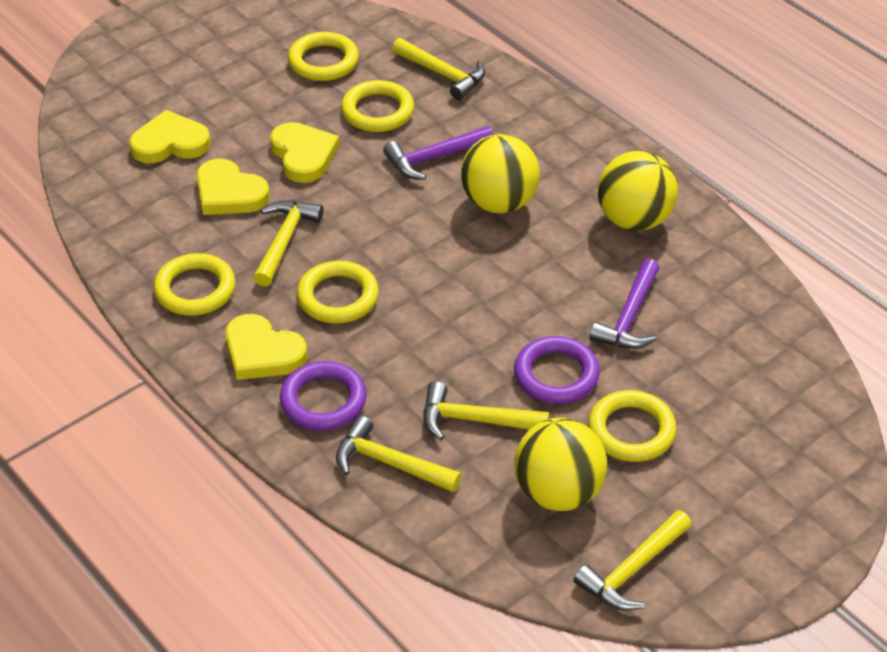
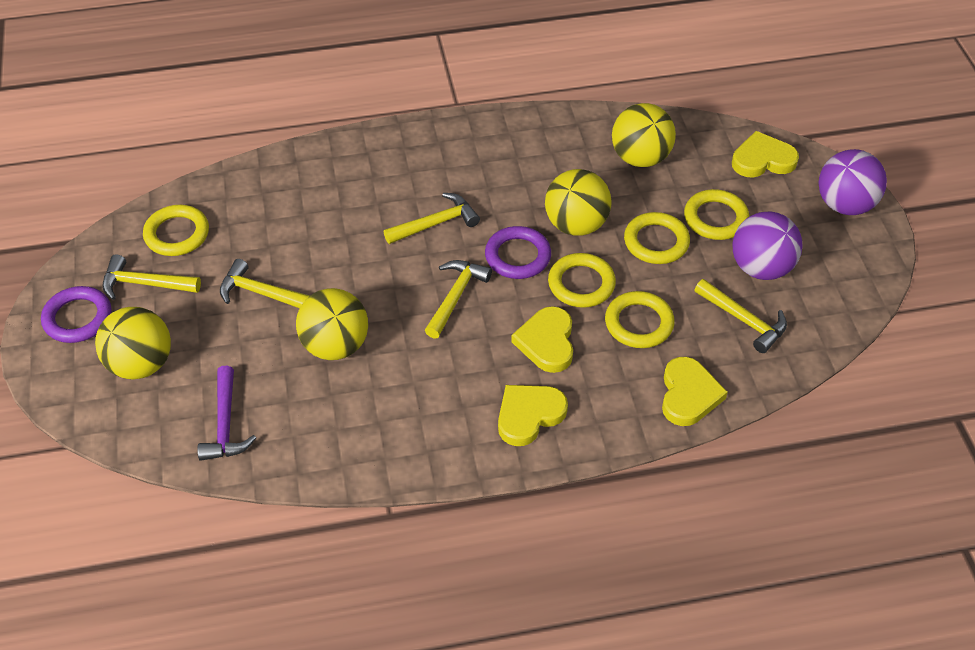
purple ball: 0 -> 2
purple hammer: 2 -> 1
yellow ball: 3 -> 4

